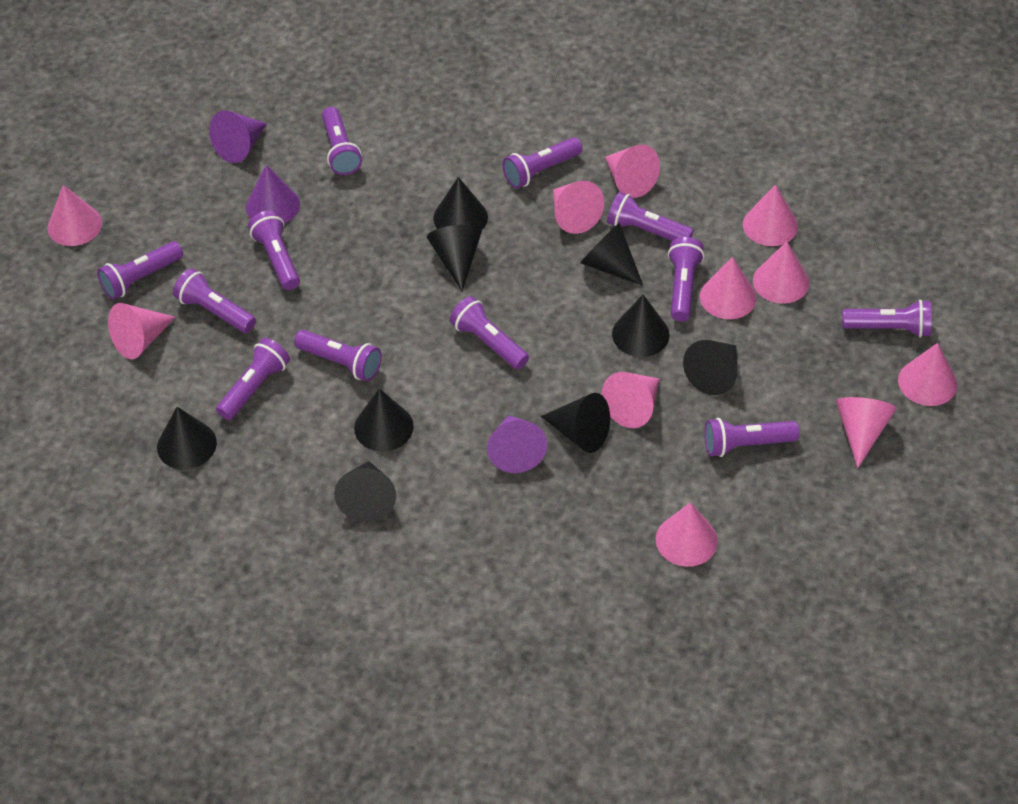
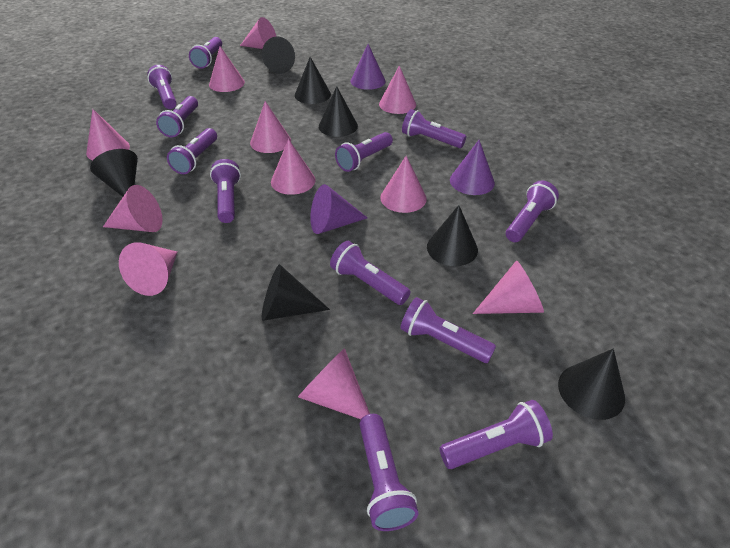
black cone: 9 -> 7

